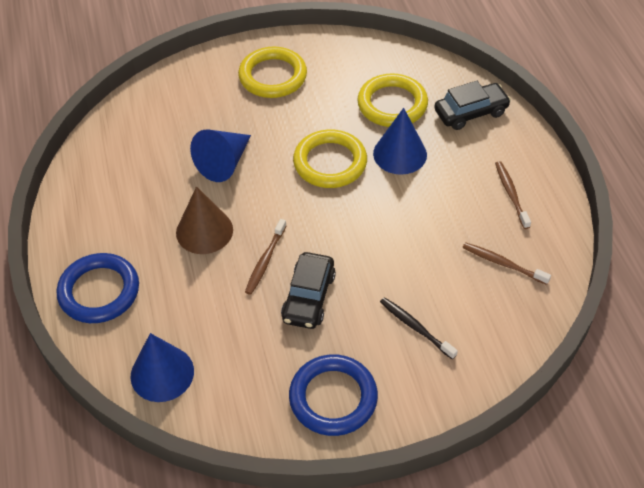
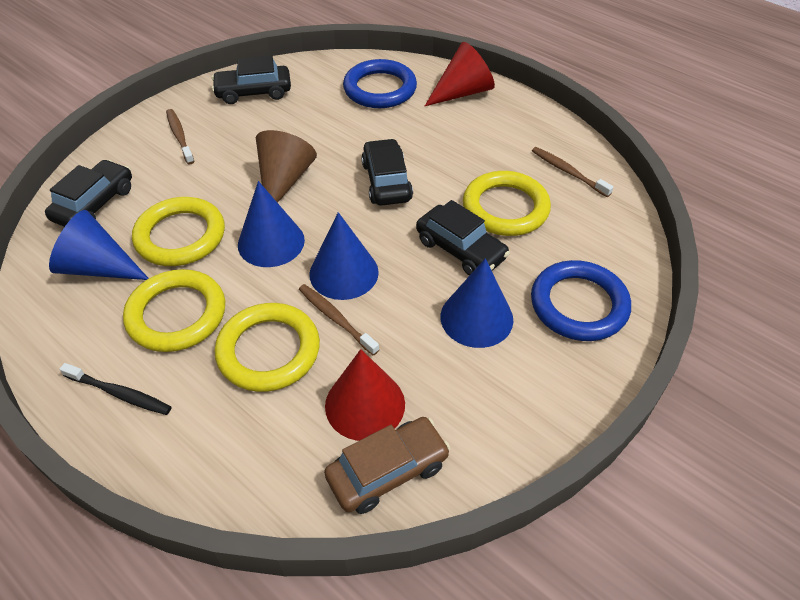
black car: 2 -> 4
blue cone: 3 -> 4
brown car: 0 -> 1
red cone: 0 -> 2
yellow ring: 3 -> 4

